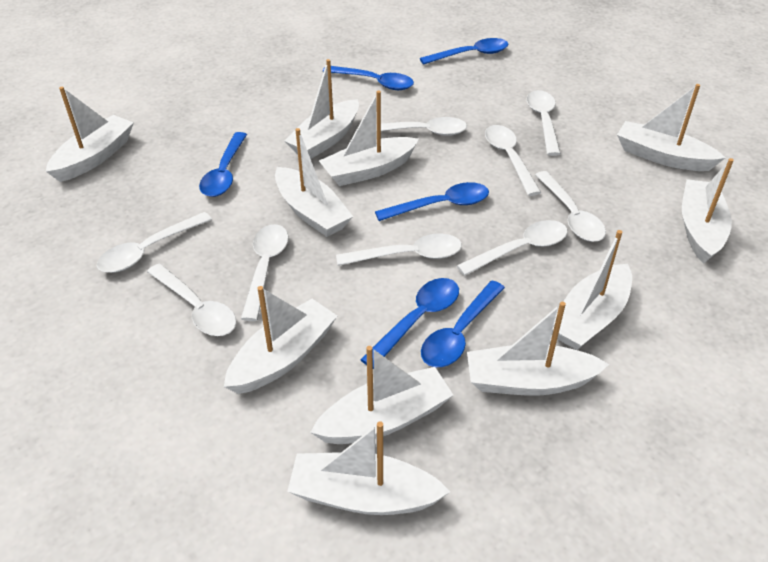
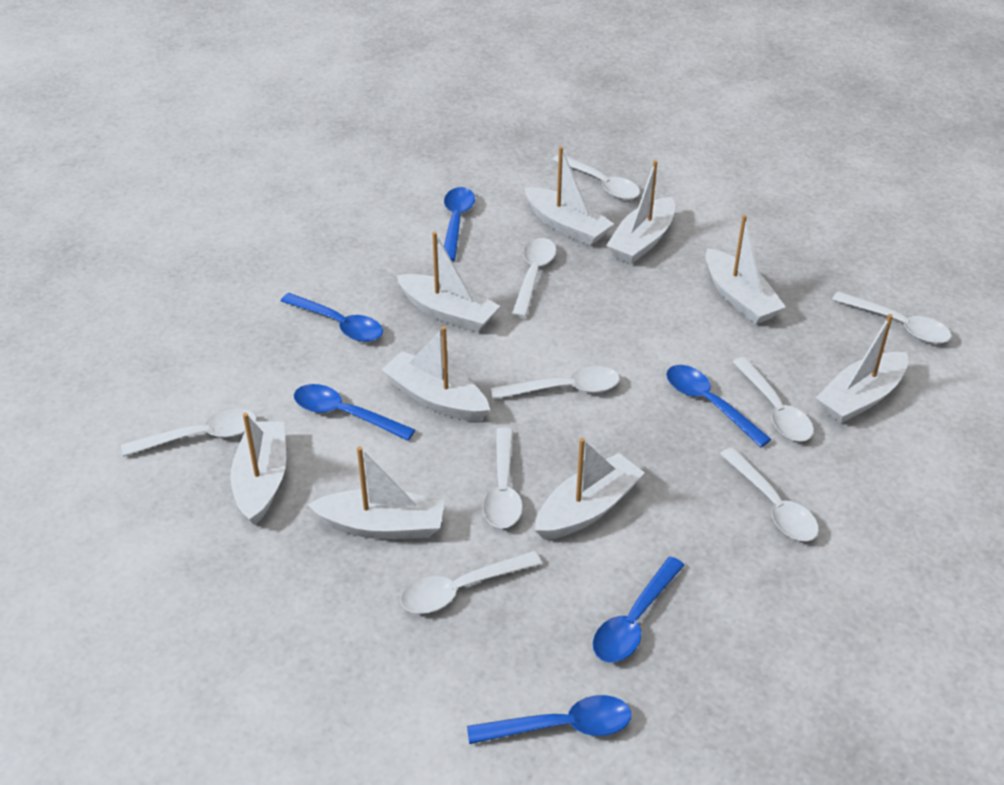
white boat: 11 -> 9

